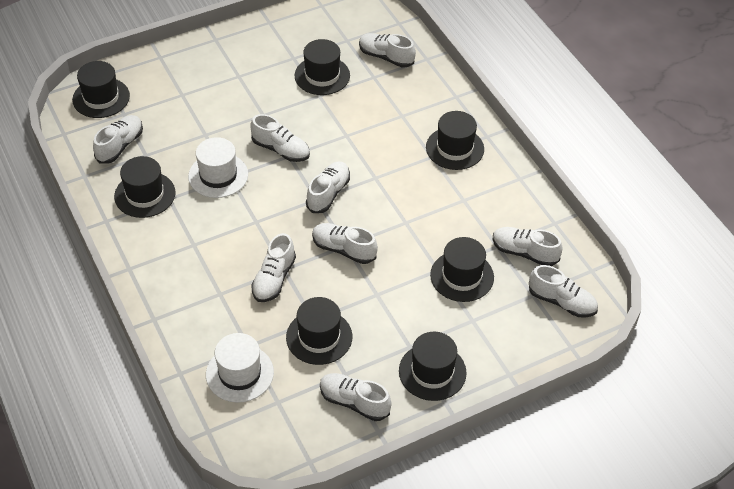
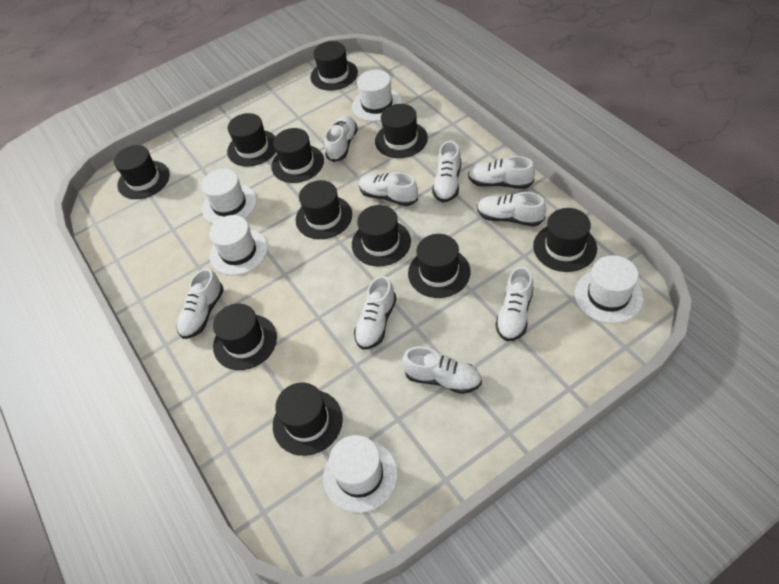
black hat: 7 -> 11
white hat: 2 -> 5

